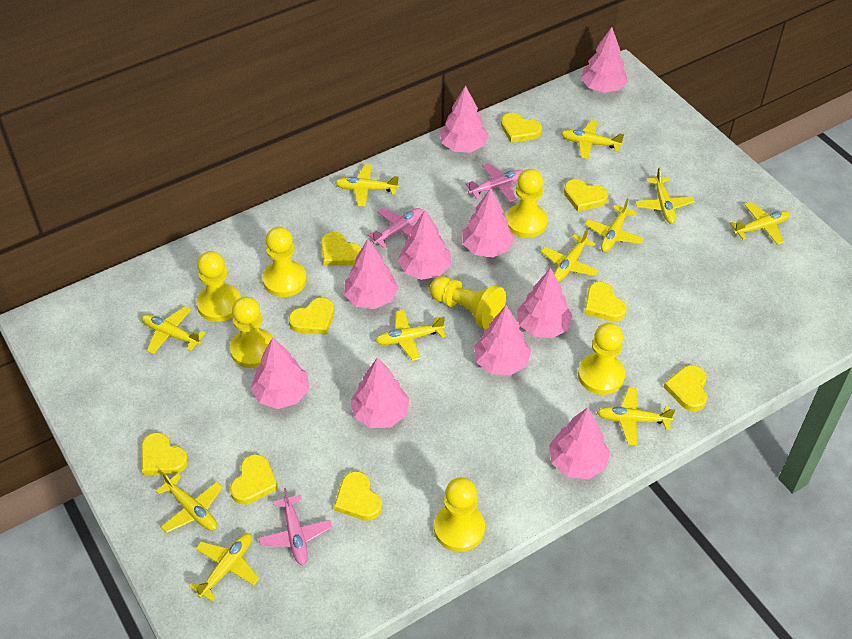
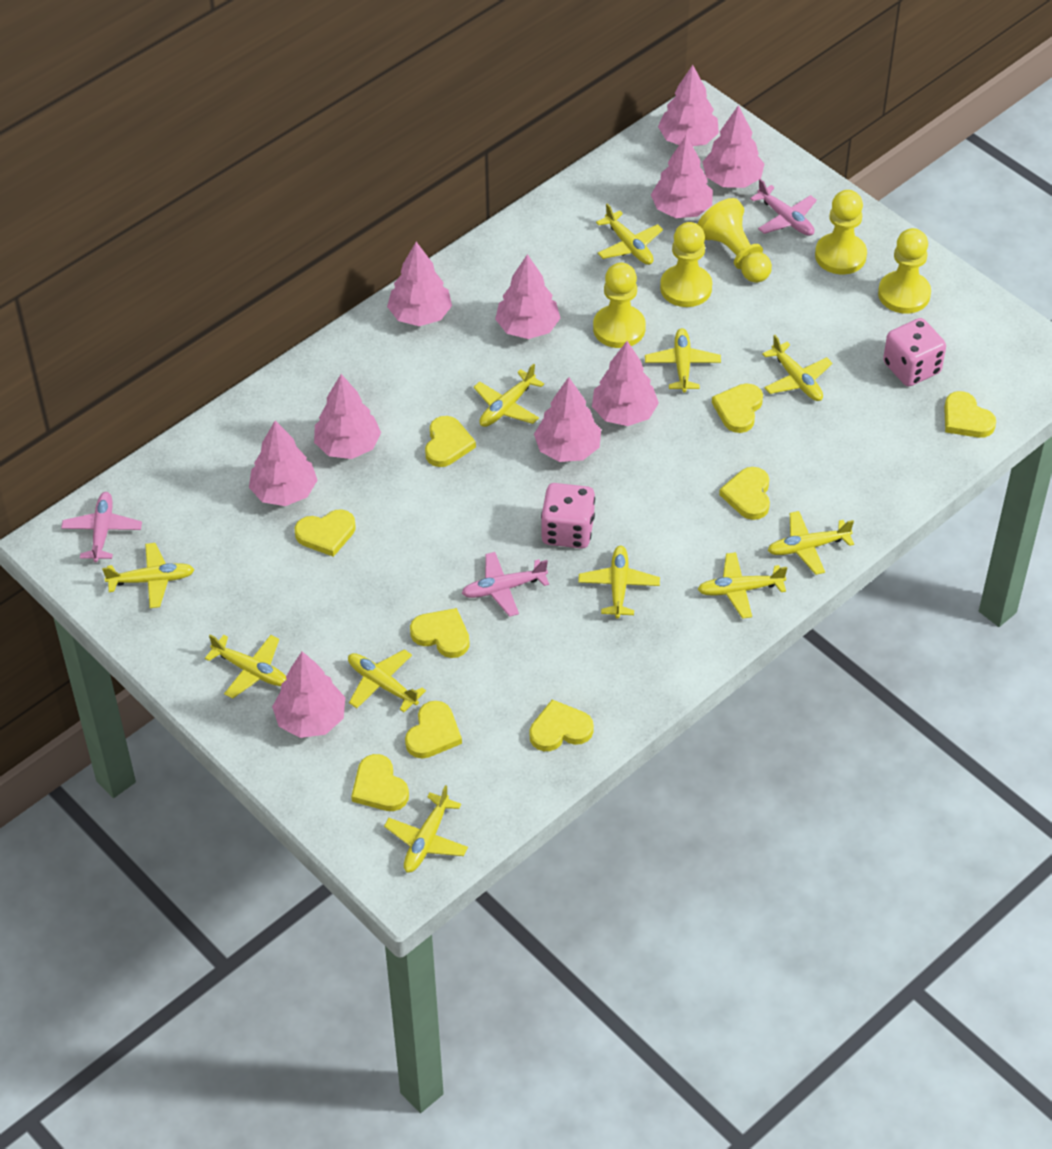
pink dice: 0 -> 2
yellow pawn: 7 -> 5

